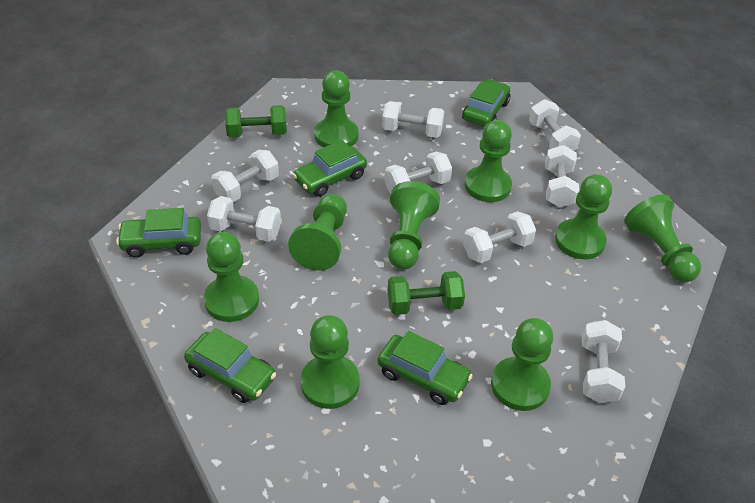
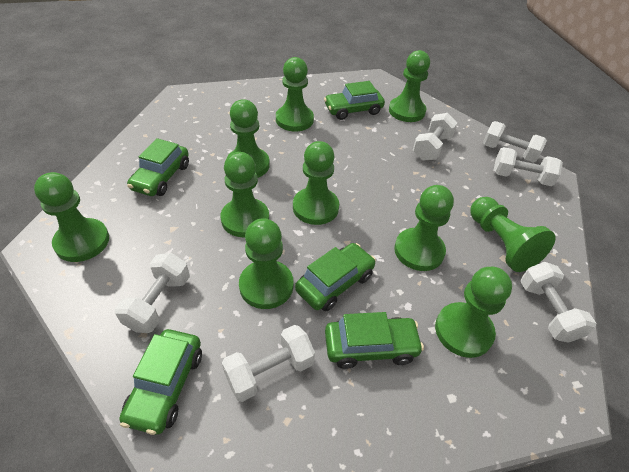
green dumbbell: 2 -> 0
green pawn: 9 -> 10
white dumbbell: 8 -> 6

